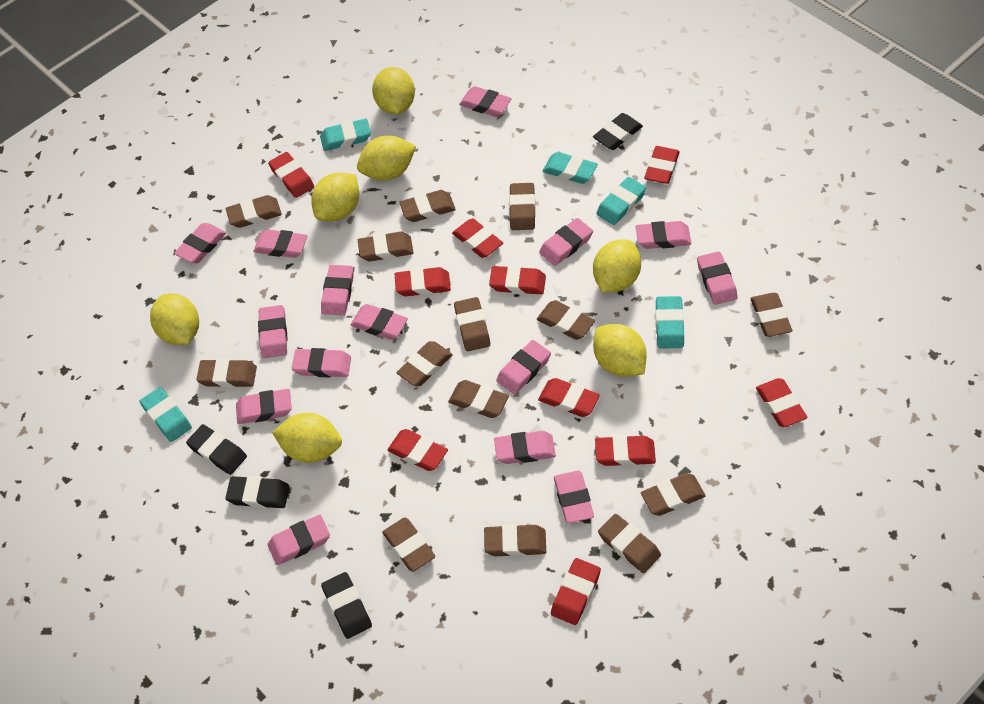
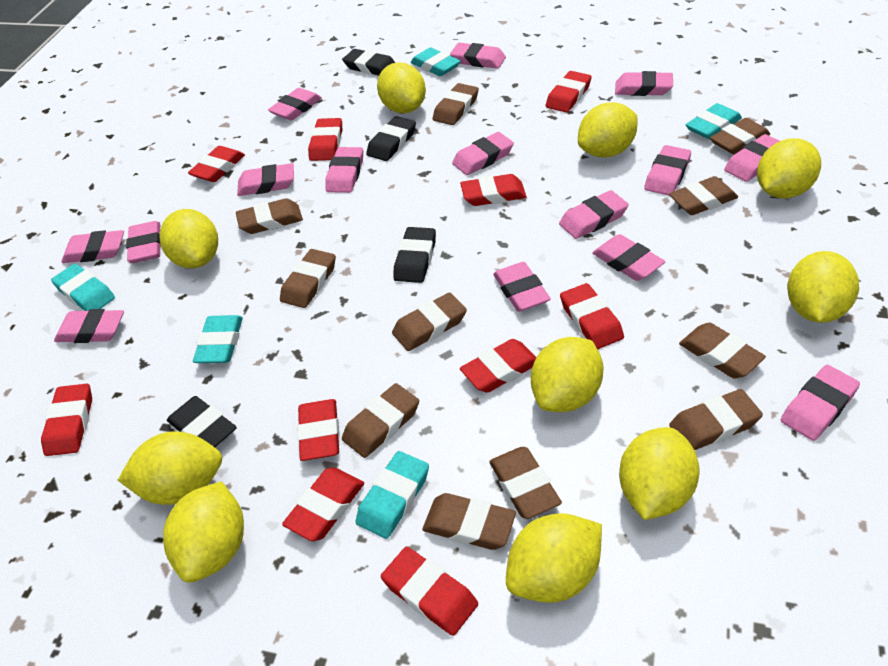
brown eraser: 14 -> 11
yellow lemon: 7 -> 10

